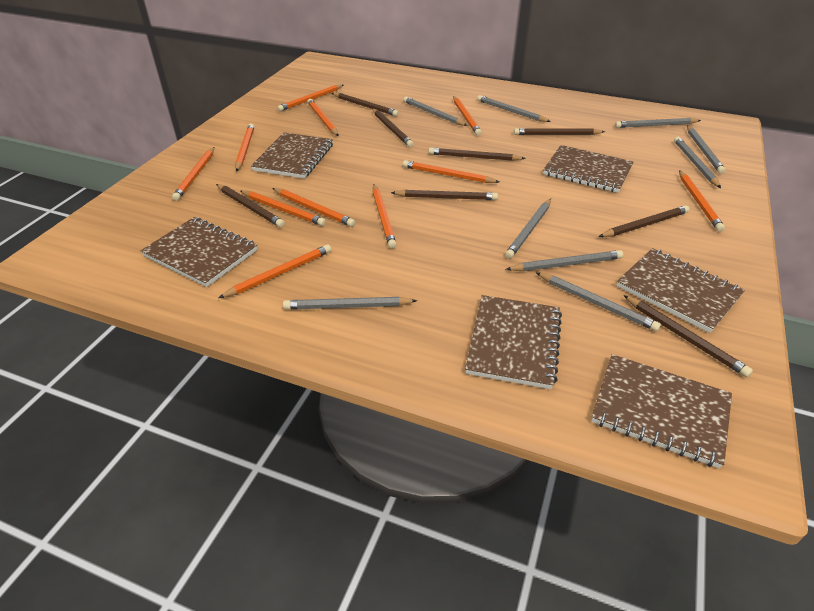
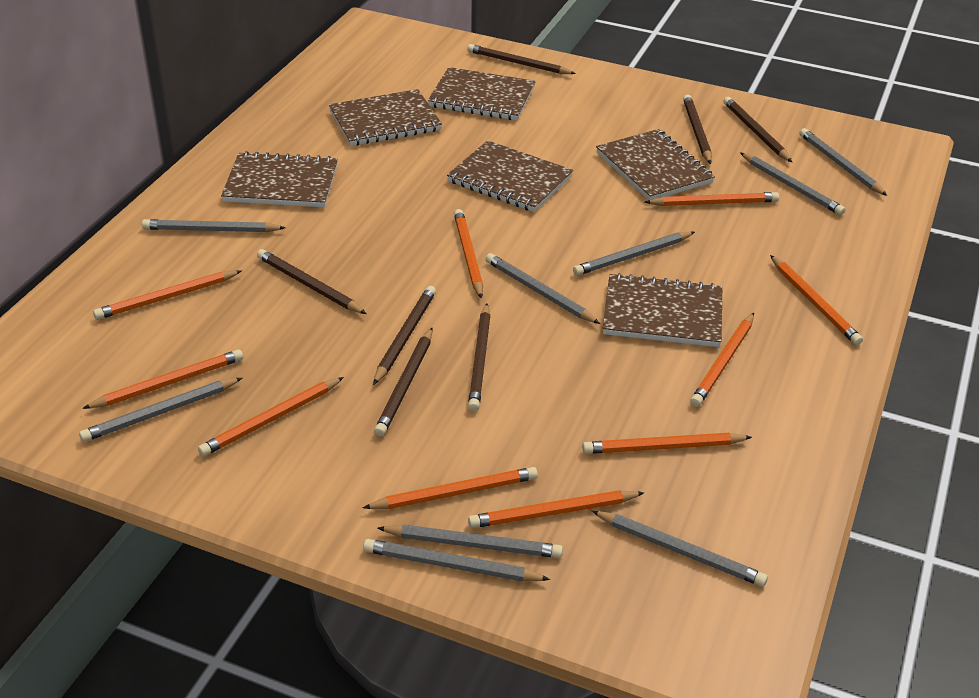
brown pencil: 8 -> 7
orange pencil: 11 -> 10

